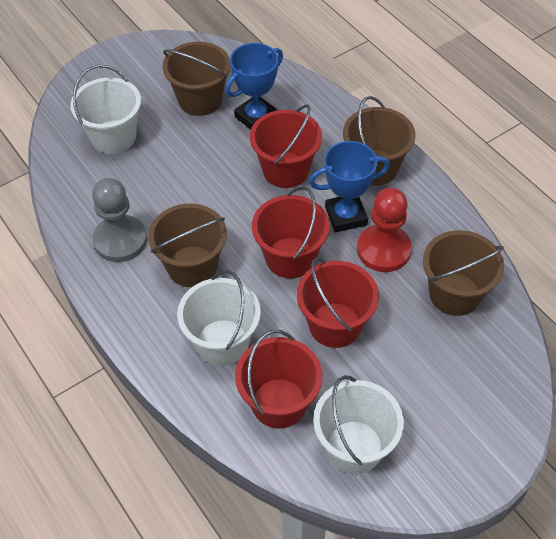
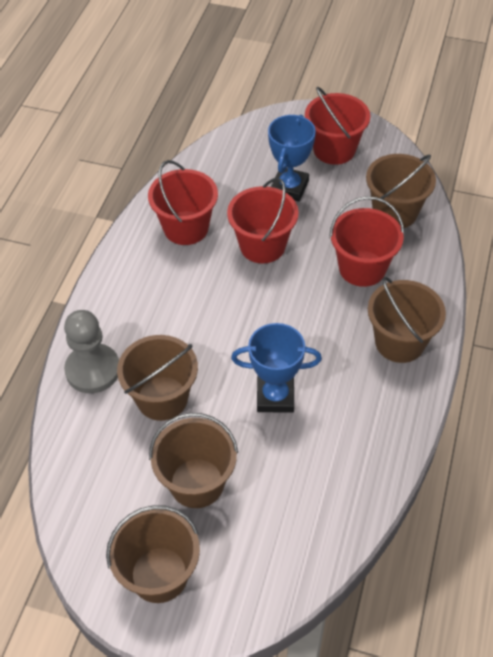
brown bucket: 4 -> 5
red pawn: 1 -> 0
white bucket: 3 -> 0

